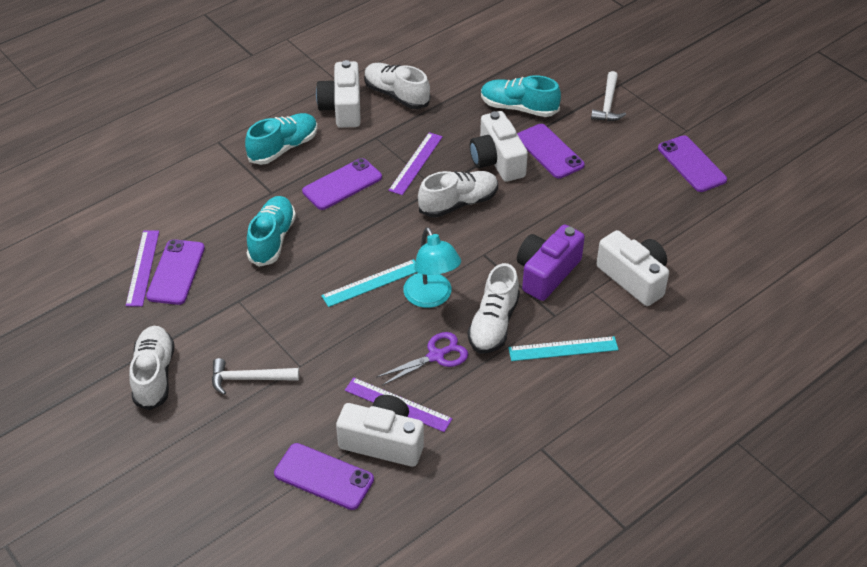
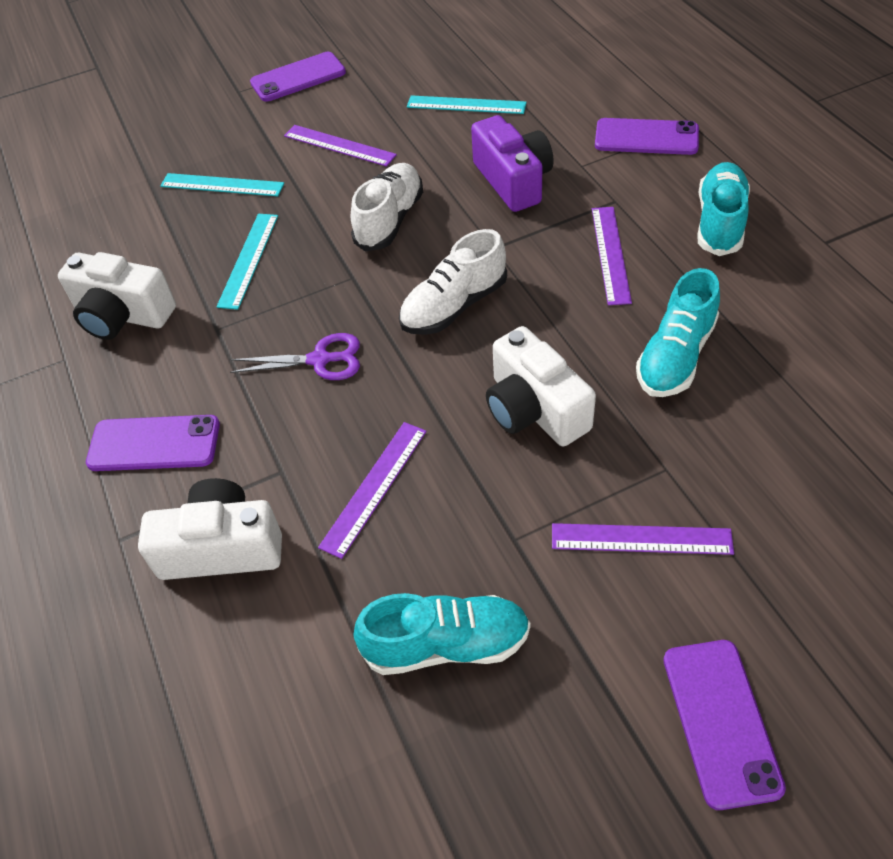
purple phone: 5 -> 4
purple ruler: 3 -> 4
turquoise lamp: 1 -> 0
turquoise ruler: 2 -> 3
white camera: 4 -> 3
white hammer: 2 -> 0
white shoe: 4 -> 2

